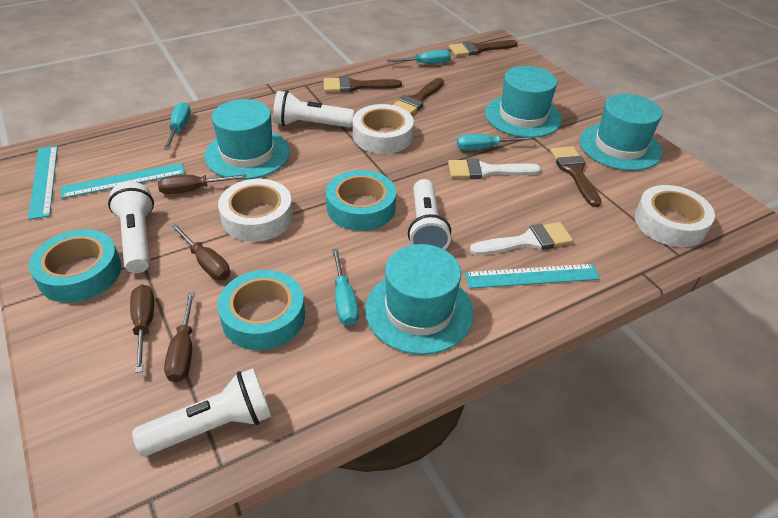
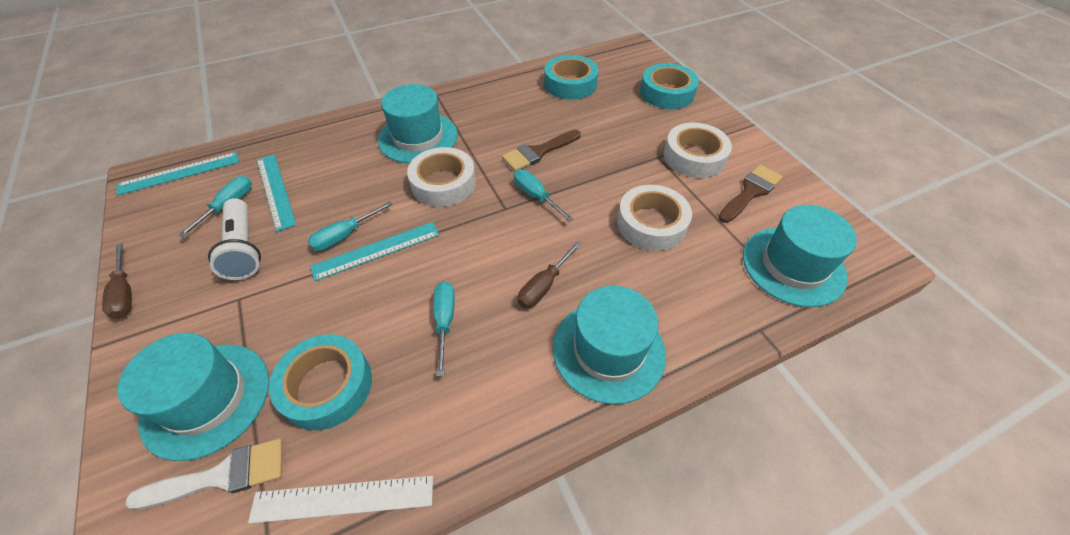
brown brush: 4 -> 2
brown screwdriver: 4 -> 2
white brush: 2 -> 1
white flashlight: 4 -> 1
white ruler: 0 -> 1

